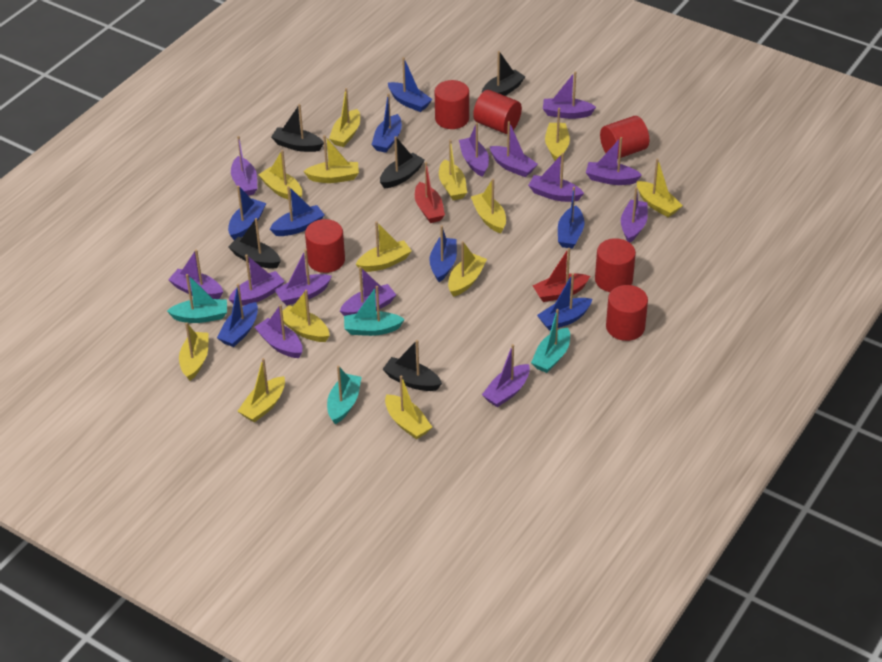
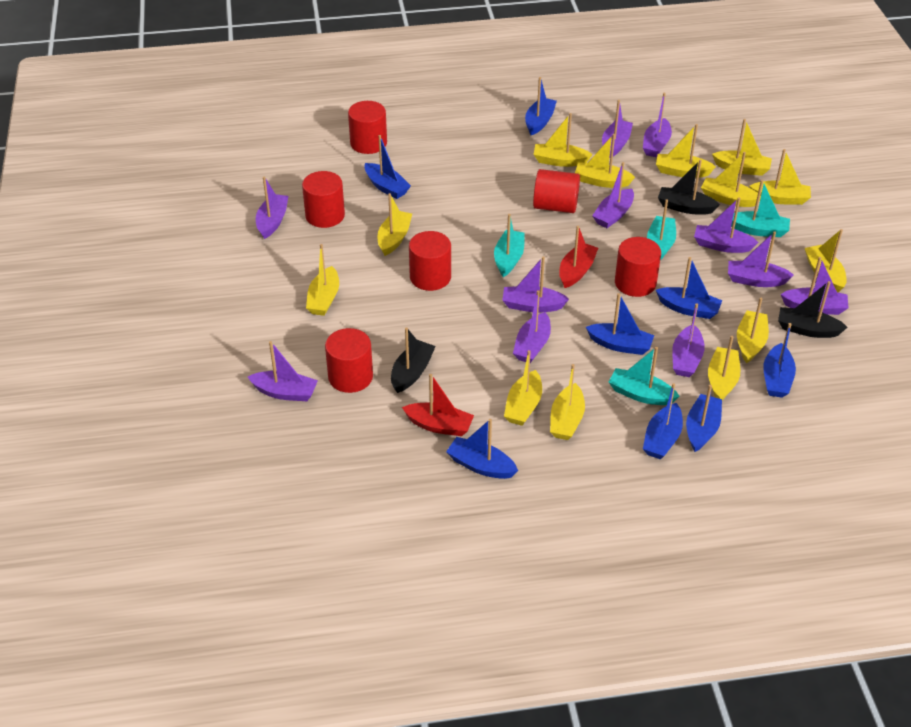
black boat: 5 -> 3
purple boat: 13 -> 11

